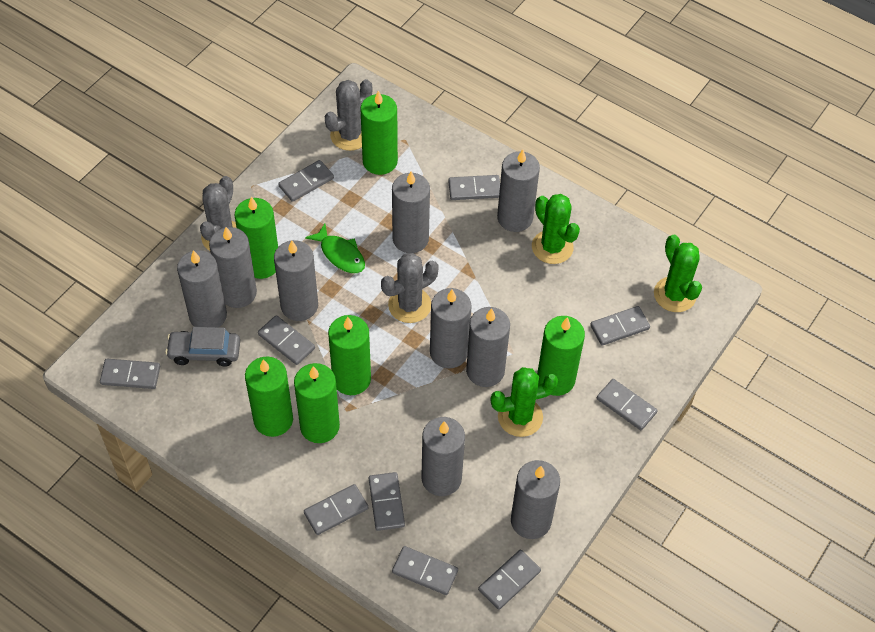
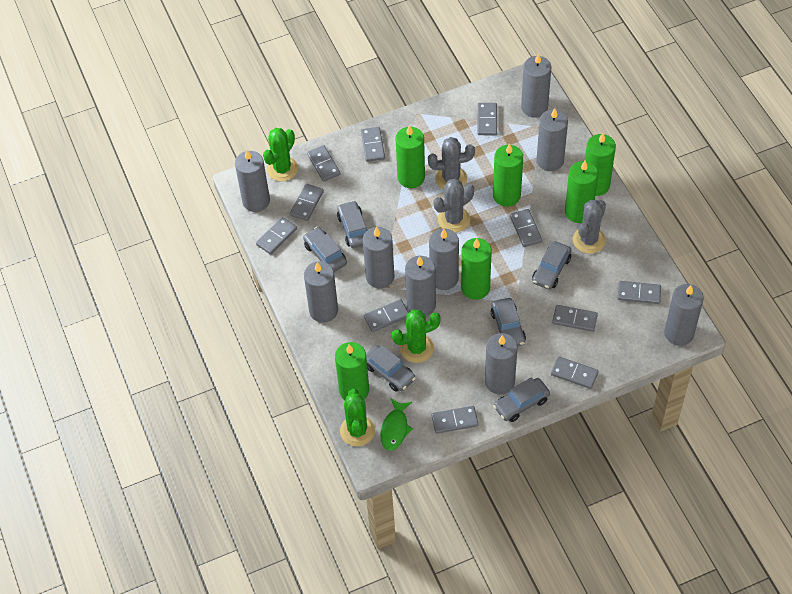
grey car: 1 -> 6
grey domino: 10 -> 11

